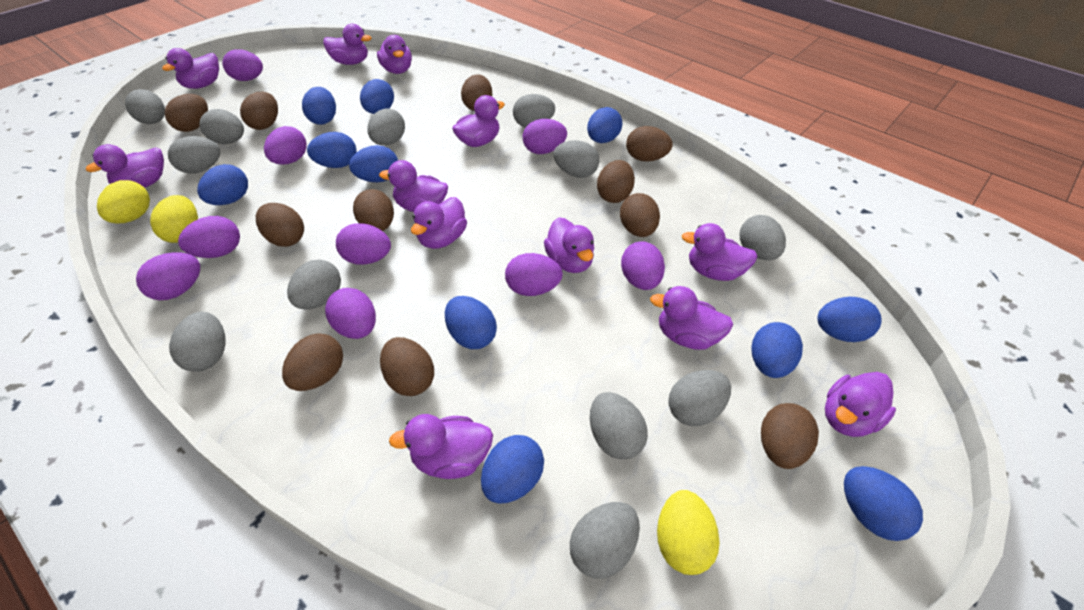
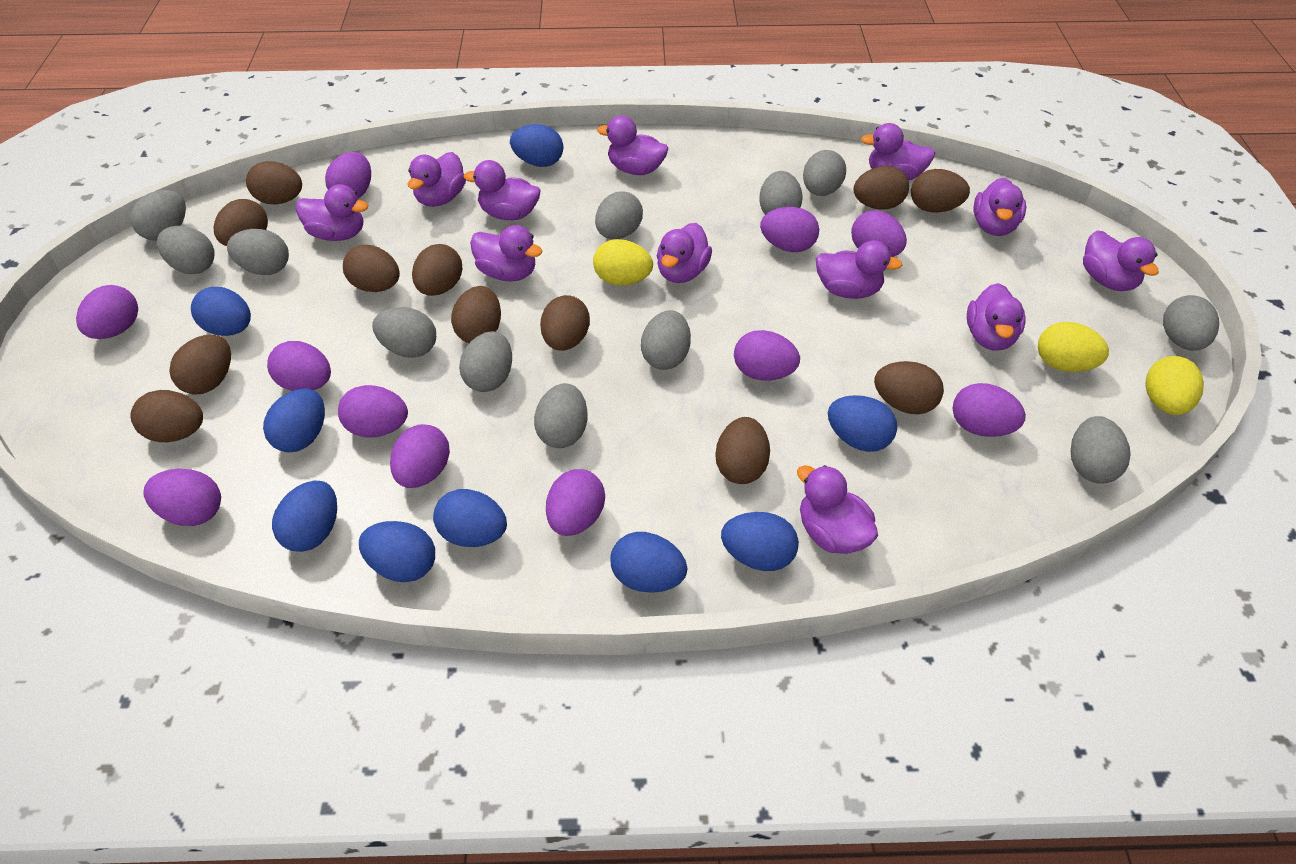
blue egg: 11 -> 9
brown egg: 11 -> 12
purple egg: 9 -> 11

